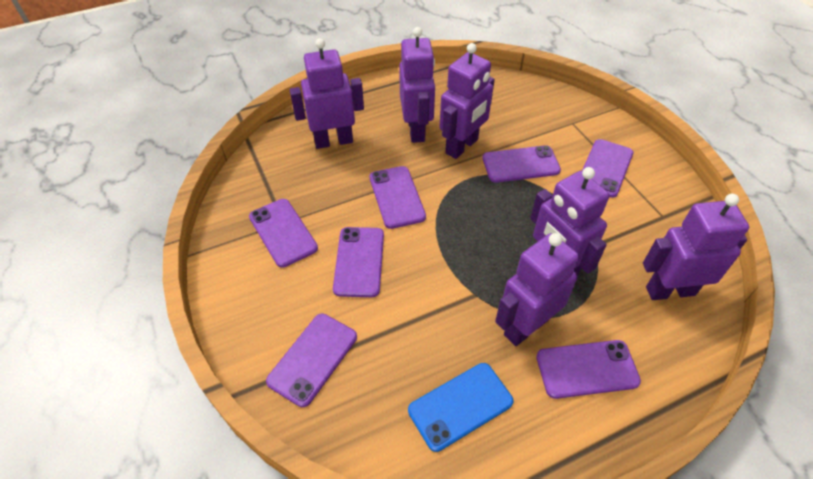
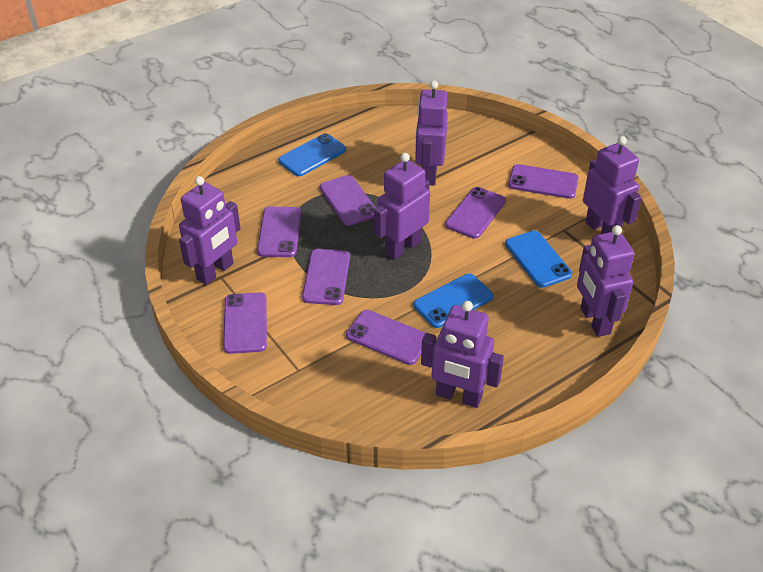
blue phone: 1 -> 3

